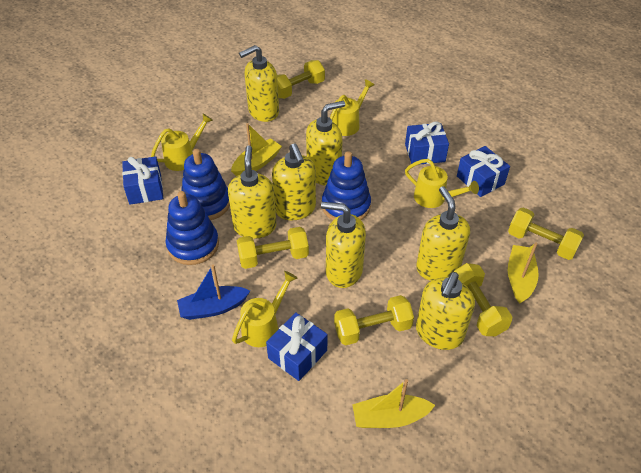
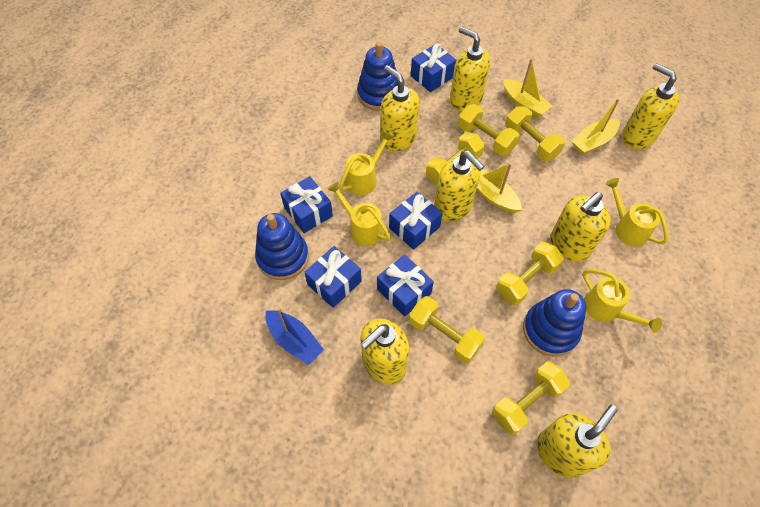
blue gift: 4 -> 5
yellow dumbbell: 5 -> 6

